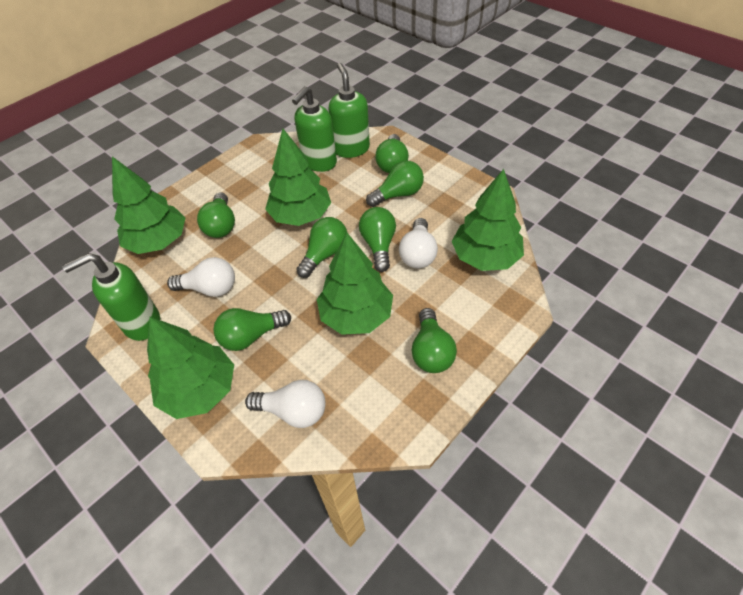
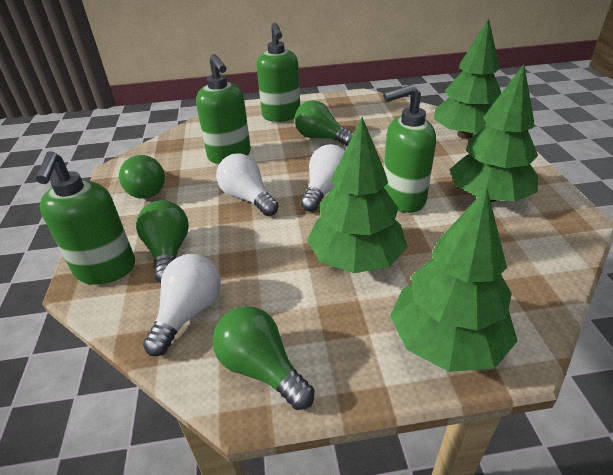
green light bulb: 7 -> 4
green soap dispenser: 3 -> 4
green tree: 5 -> 4

